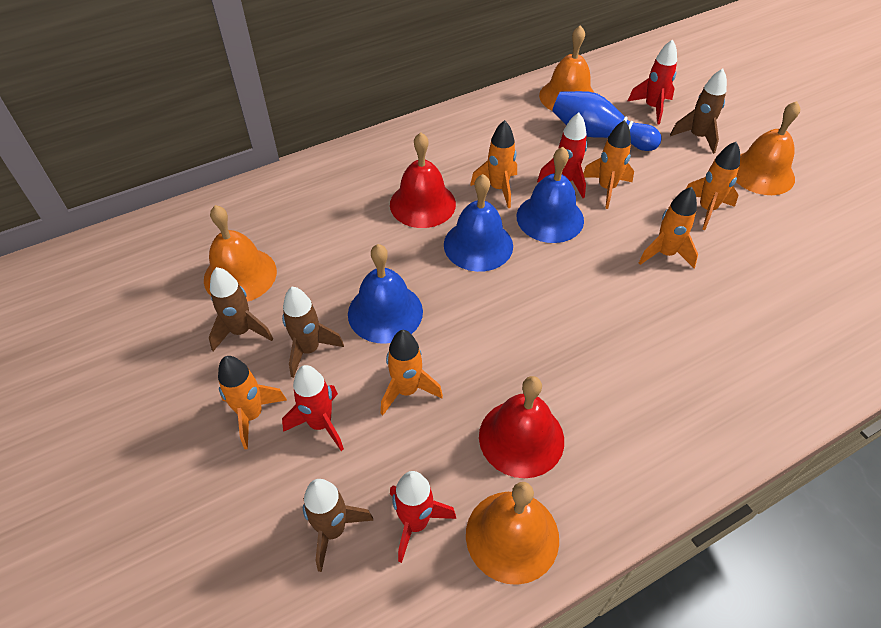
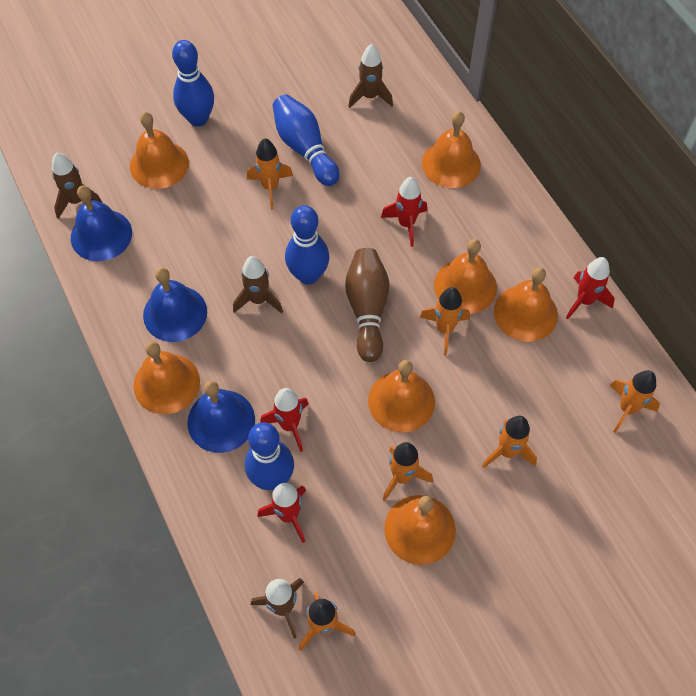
blue bowling pin: 1 -> 4
brown bowling pin: 0 -> 1
orange bell: 4 -> 7
red bell: 2 -> 0

